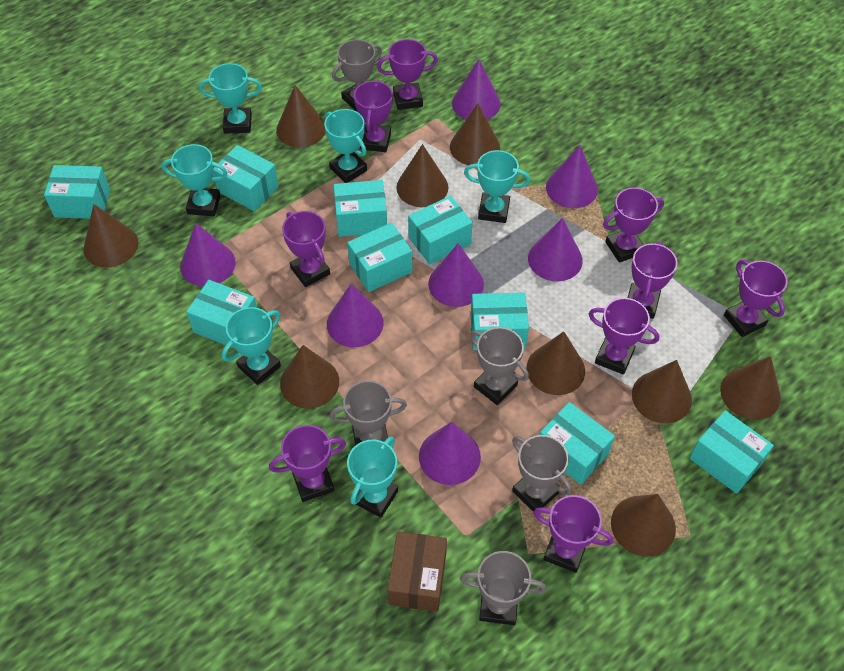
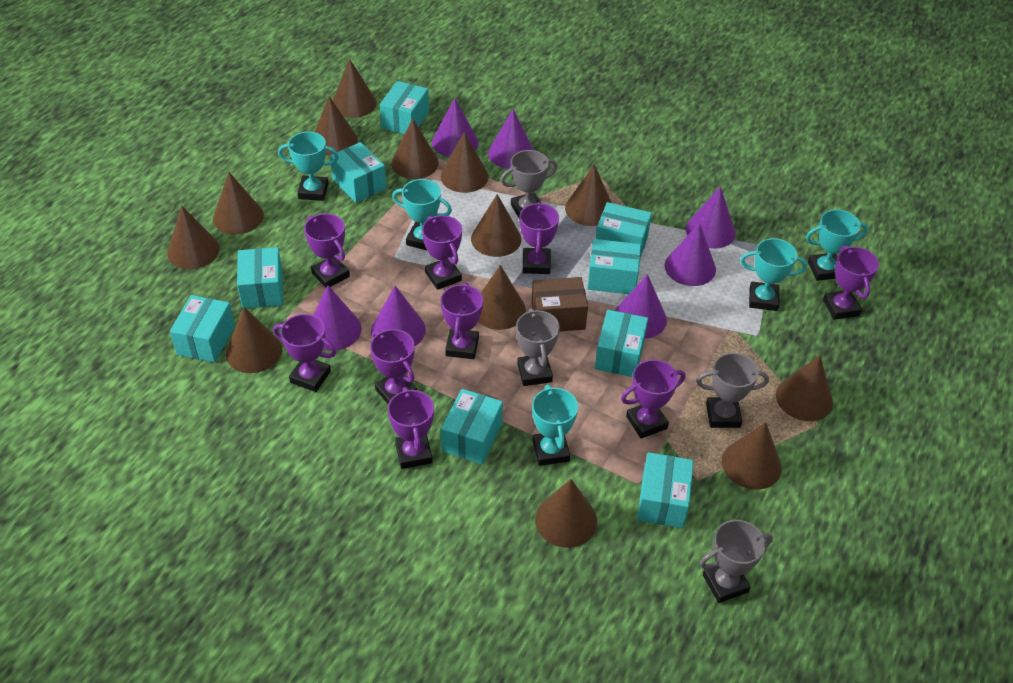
brown cone: 9 -> 13
grey trophy: 5 -> 4
turquoise trophy: 6 -> 5

